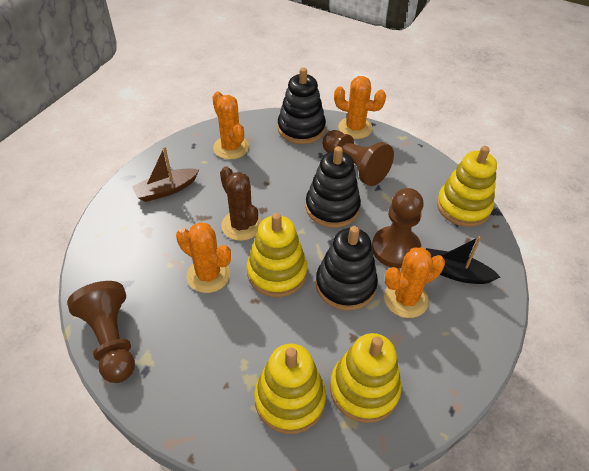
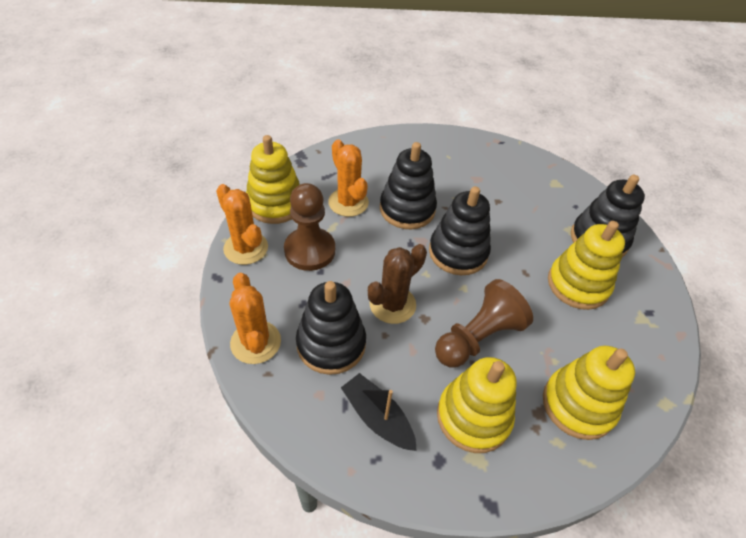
black stacking toy: 3 -> 4
brown boat: 1 -> 0
brown pawn: 3 -> 2
orange cactus: 4 -> 3

